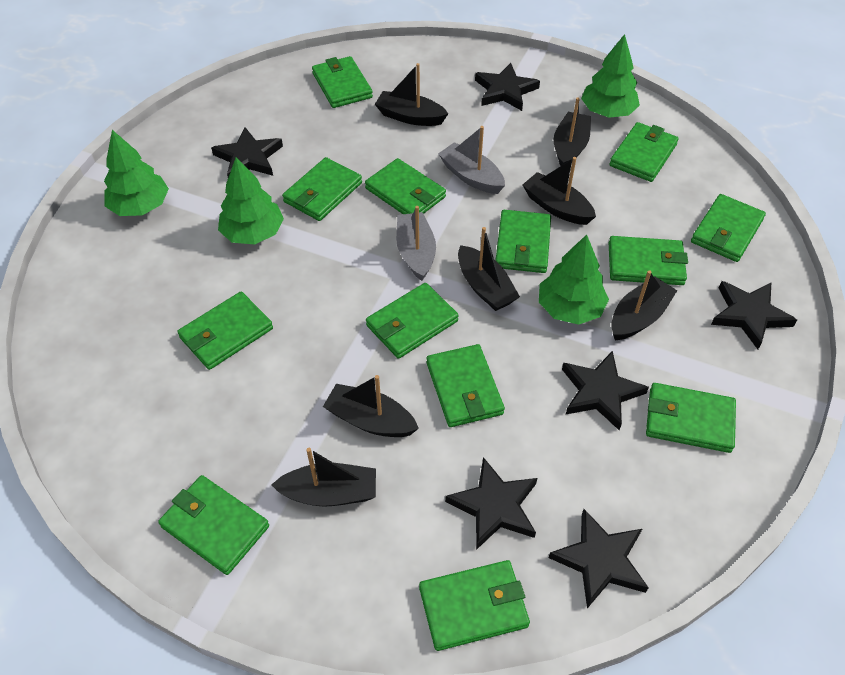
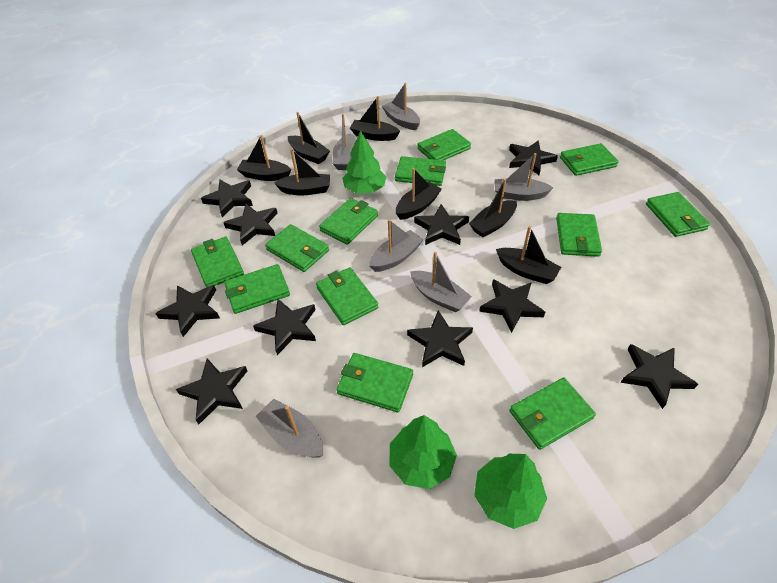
black star: 6 -> 10
green tree: 4 -> 3
green wallet: 13 -> 12
grey boat: 2 -> 6

